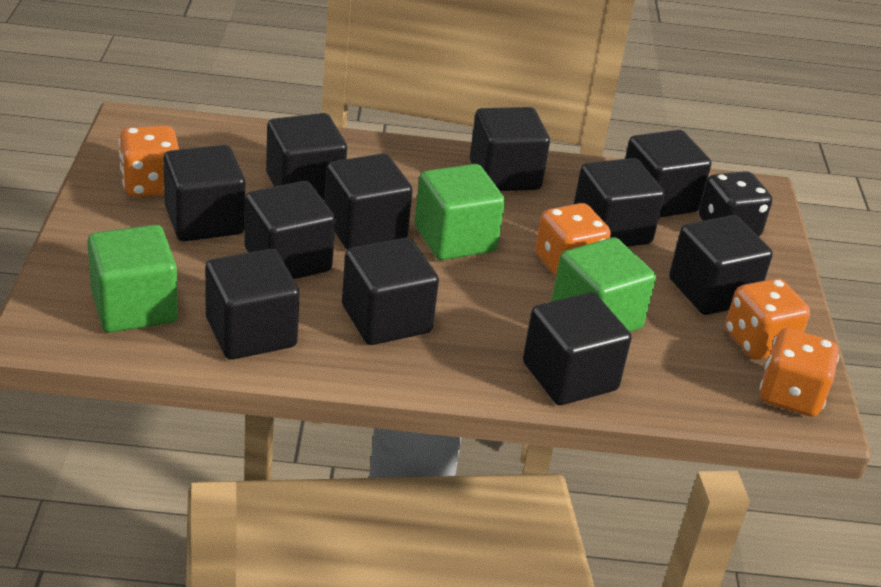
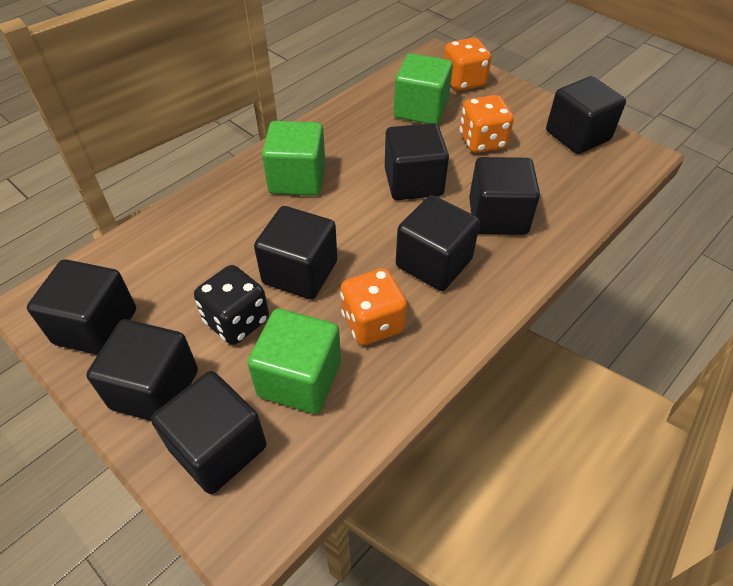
black cube: 11 -> 8
orange dice: 4 -> 3

